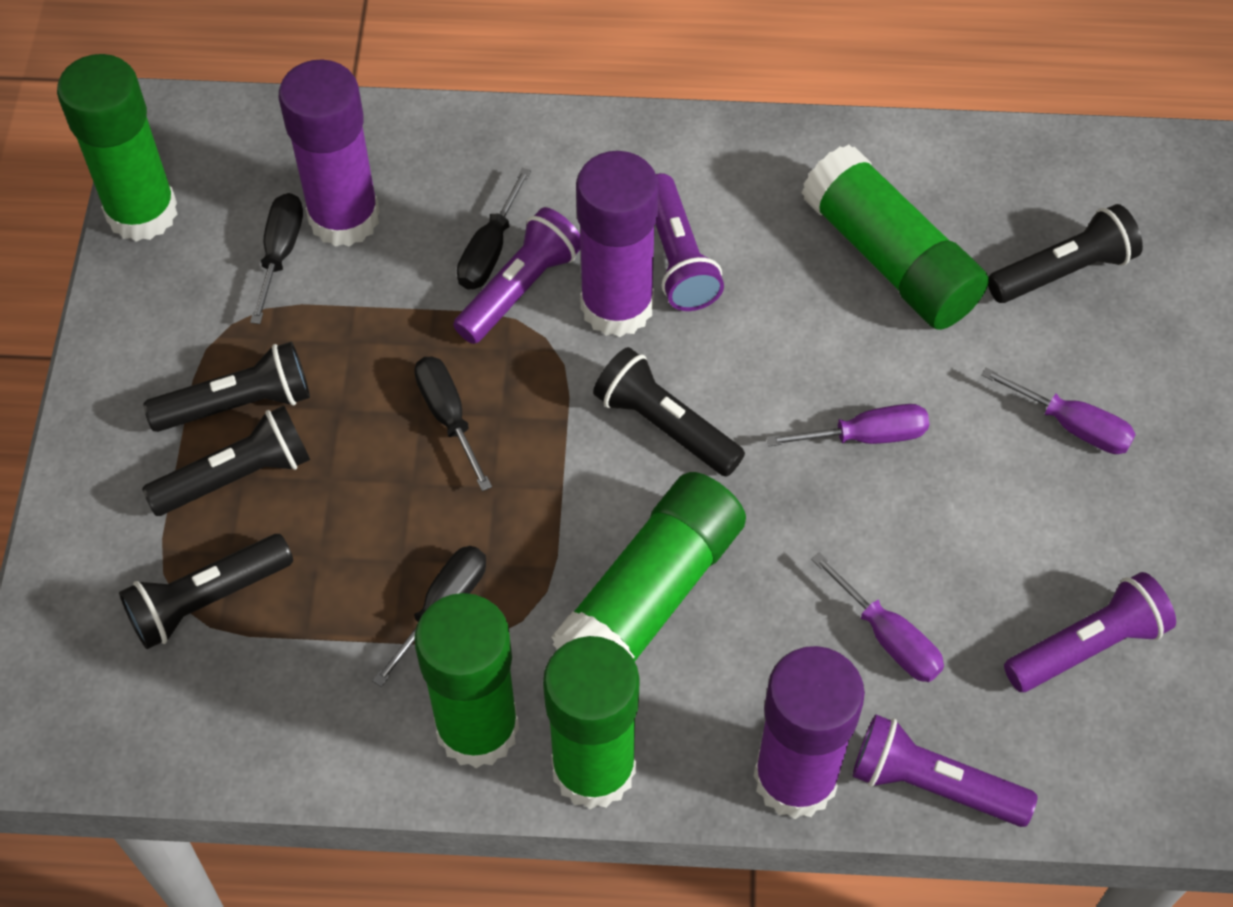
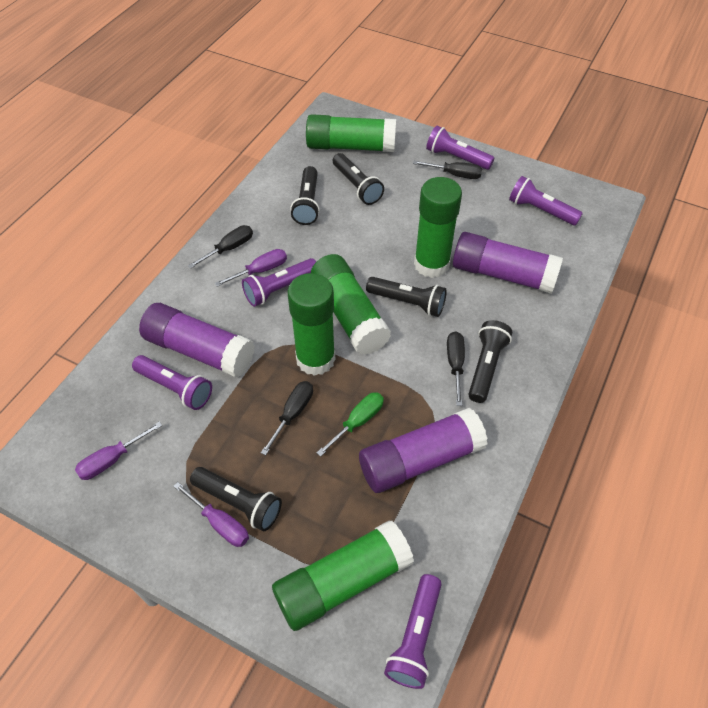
green screwdriver: 0 -> 1
purple flashlight: 4 -> 5

